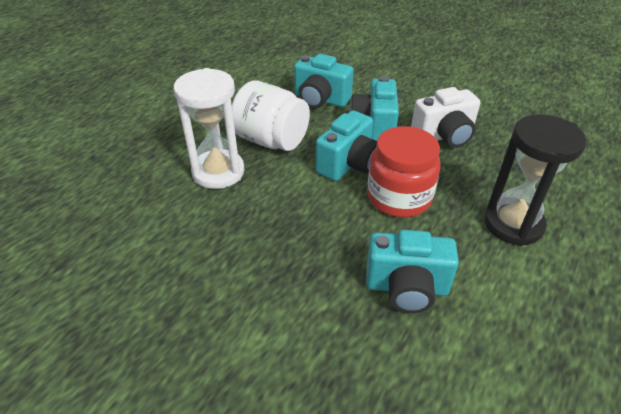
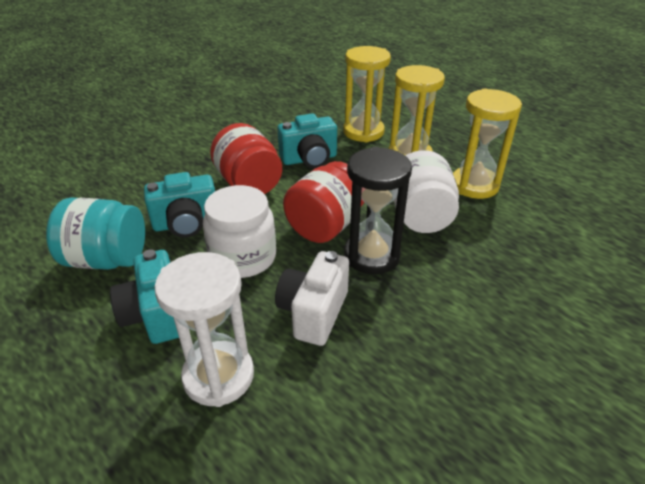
red jar: 1 -> 2
turquoise camera: 4 -> 3
turquoise jar: 0 -> 1
white jar: 1 -> 2
yellow hourglass: 0 -> 3

